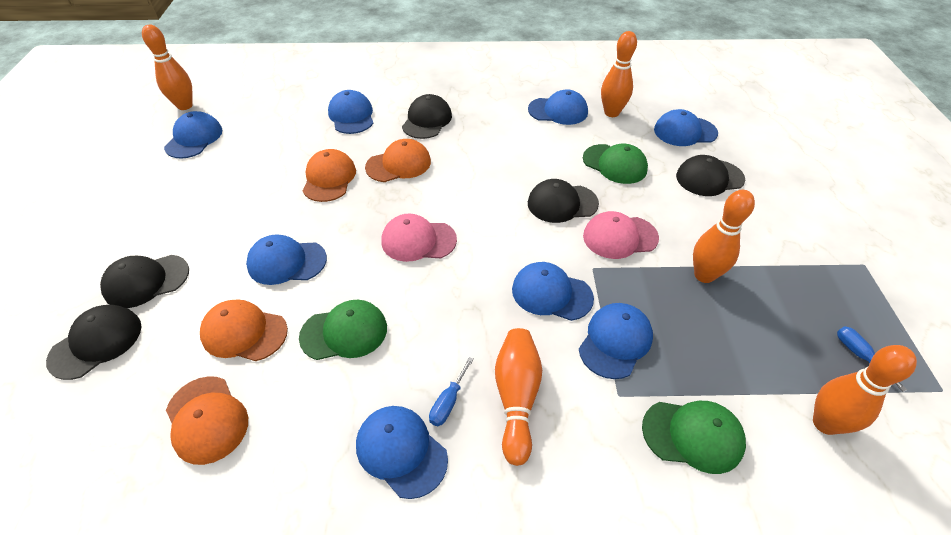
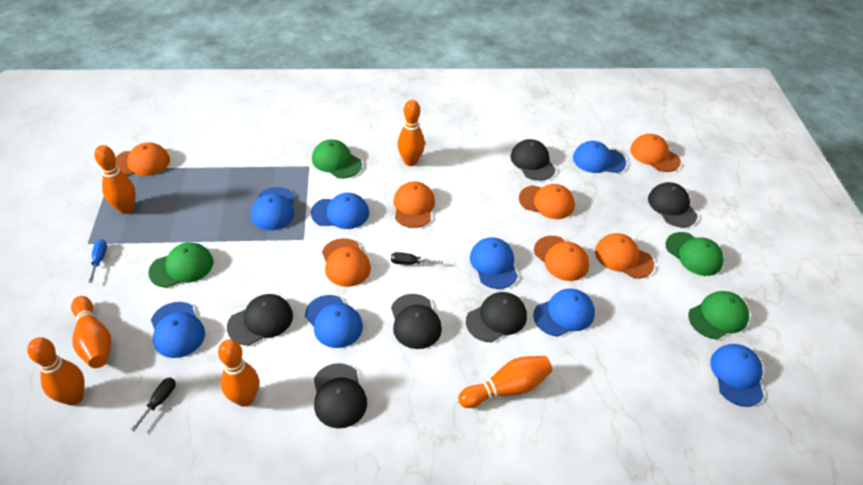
black cap: 5 -> 6
black screwdriver: 0 -> 2
blue screwdriver: 2 -> 1
green cap: 3 -> 4
orange bowling pin: 5 -> 6
orange cap: 4 -> 7
pink cap: 2 -> 0

